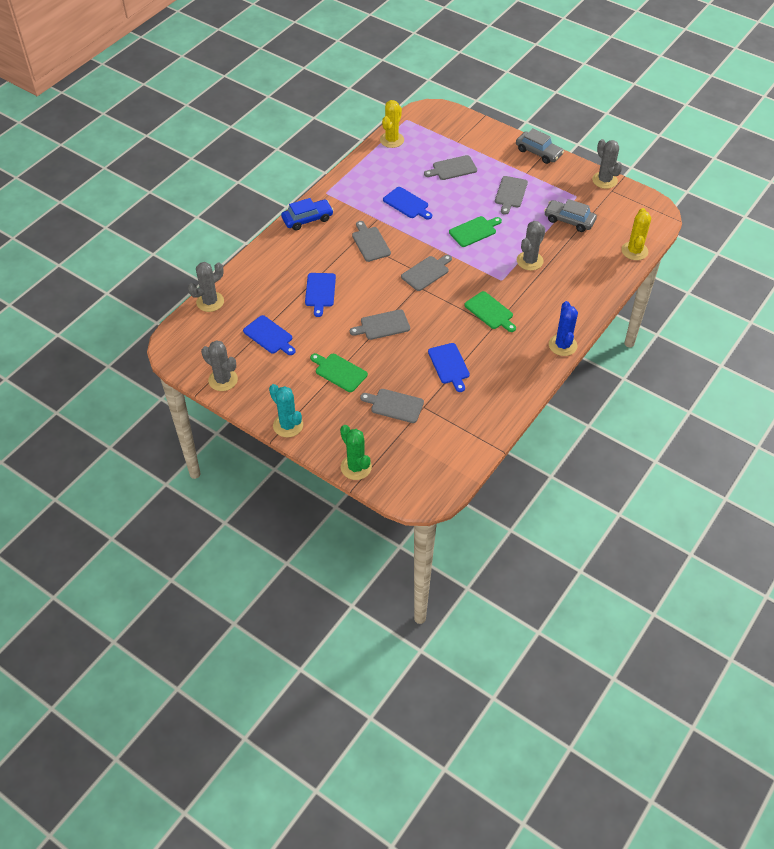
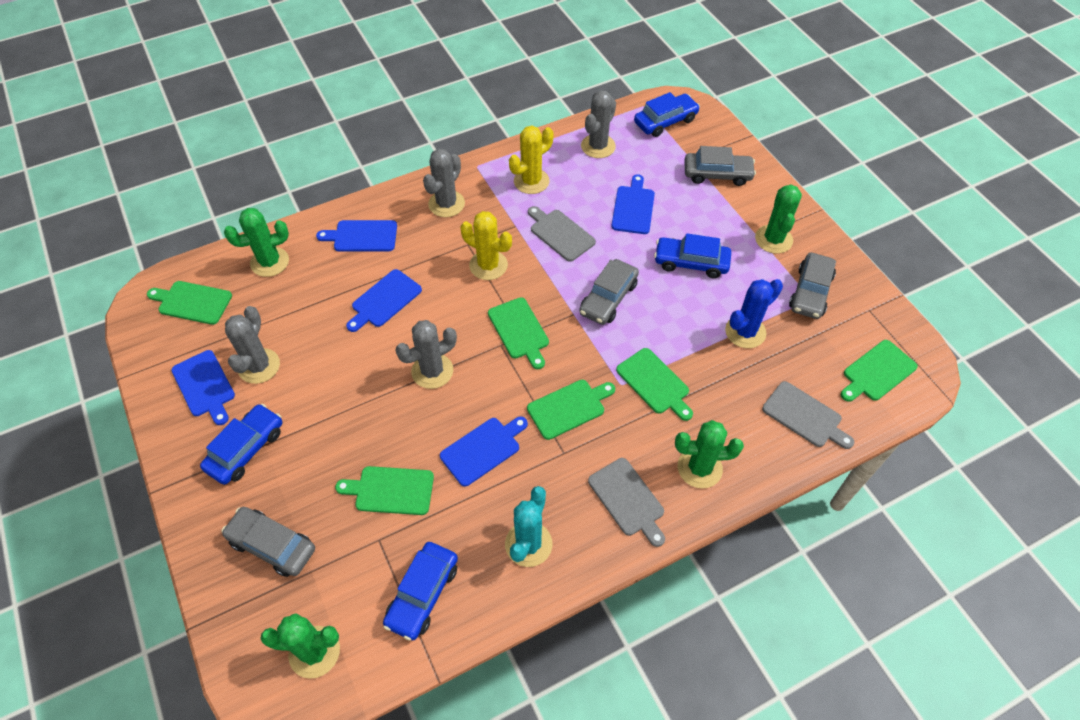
blue car: 1 -> 4
blue cutting board: 4 -> 5
green cactus: 1 -> 4
green cutting board: 3 -> 6
grey car: 2 -> 4
grey cutting board: 6 -> 3

